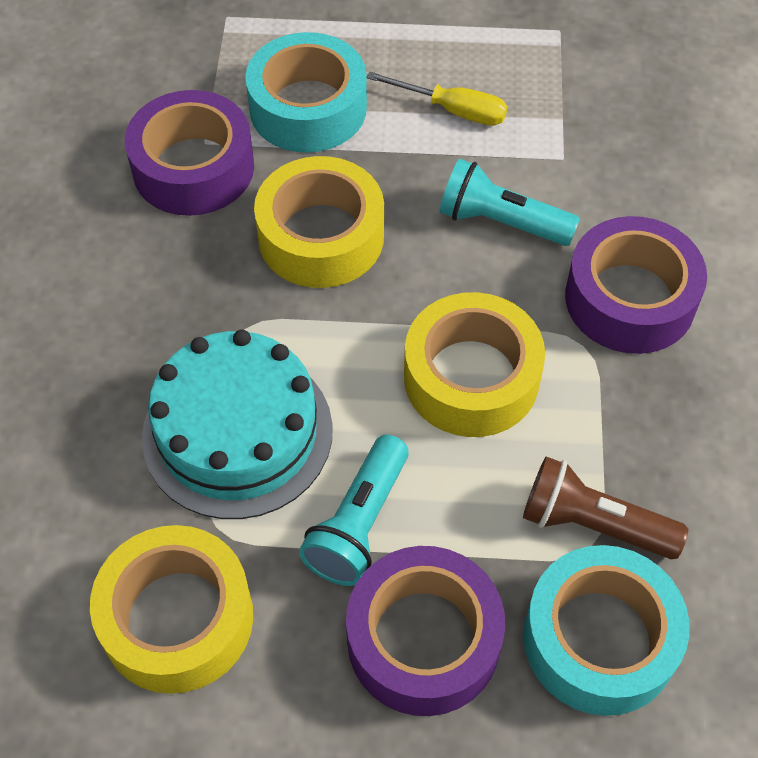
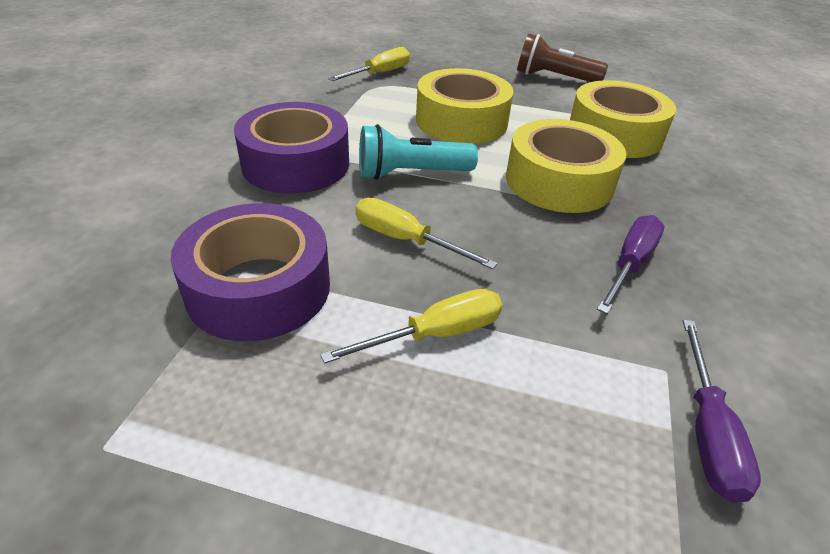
purple screwdriver: 0 -> 2
purple tape: 3 -> 2
turquoise cake: 1 -> 0
turquoise flashlight: 2 -> 1
turquoise tape: 2 -> 0
yellow screwdriver: 1 -> 3

